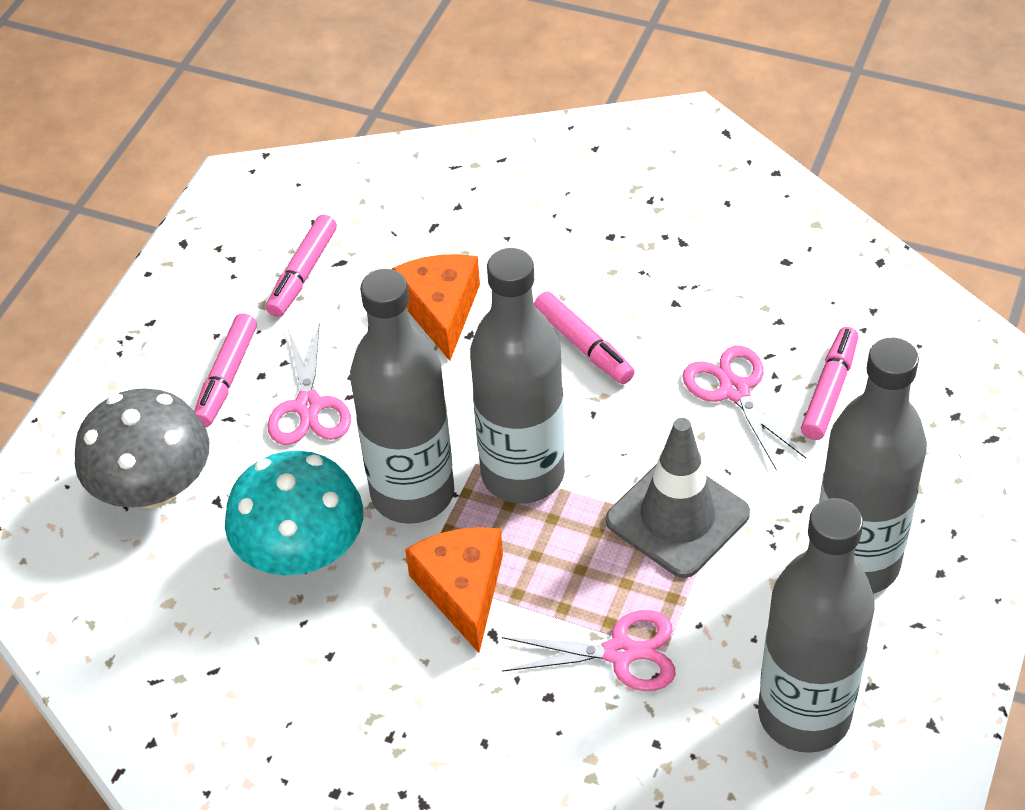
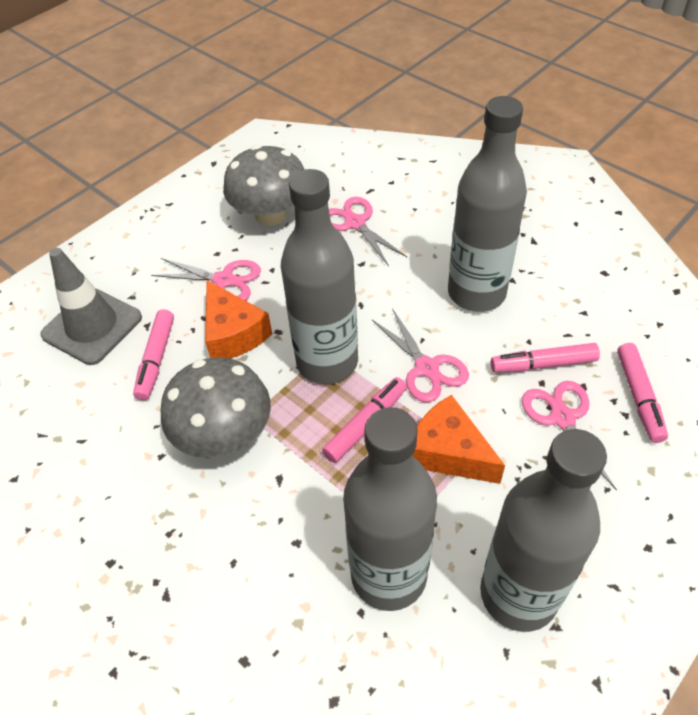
grey mushroom: 1 -> 2
pink scissors: 3 -> 4
turquoise mushroom: 1 -> 0

